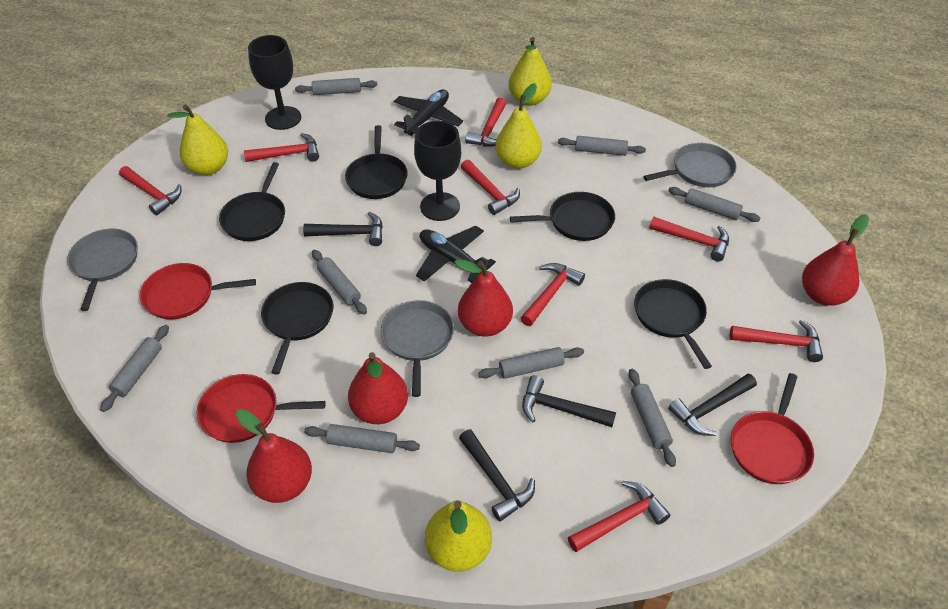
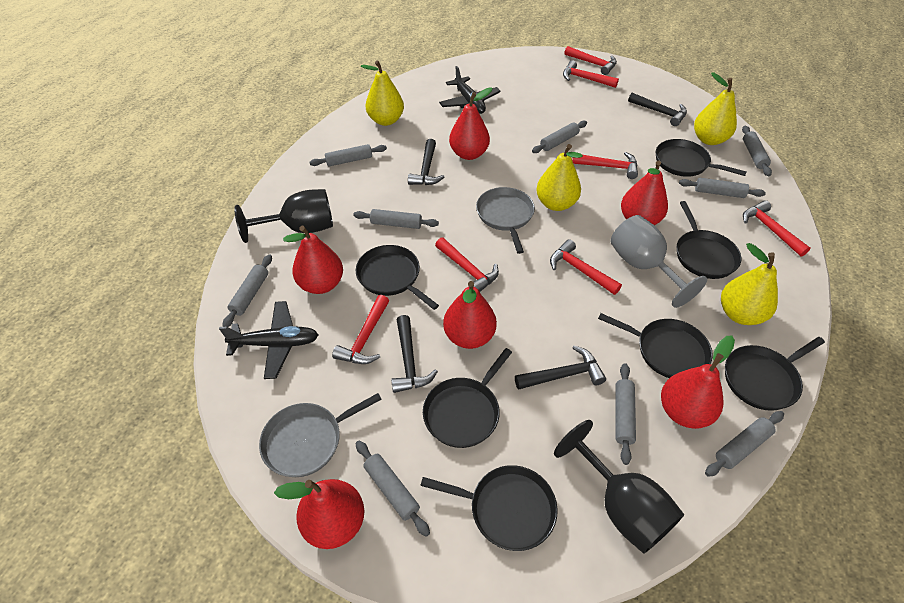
black pan: 5 -> 7
grey goblet: 0 -> 1
grey pan: 3 -> 2
grey rolling pin: 8 -> 9
red hammer: 8 -> 7
red pan: 3 -> 0
red pear: 4 -> 6

